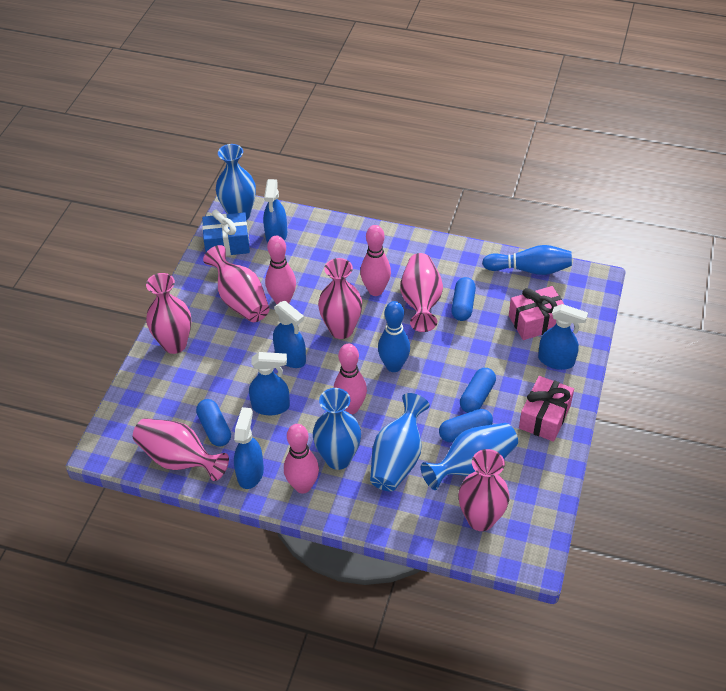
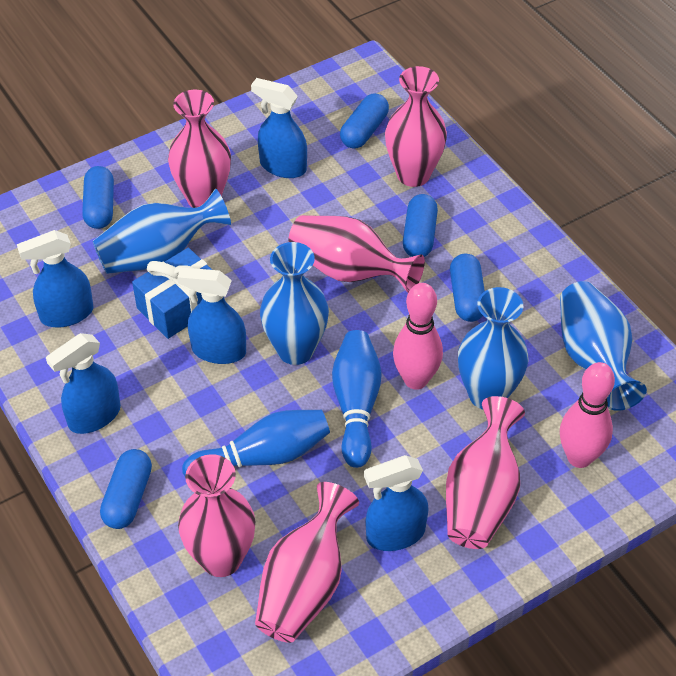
blue capsule: 4 -> 5
pink bowling pin: 4 -> 2
pink gift: 2 -> 0

